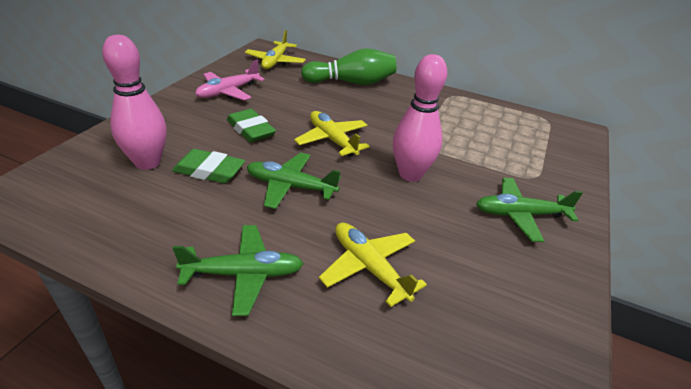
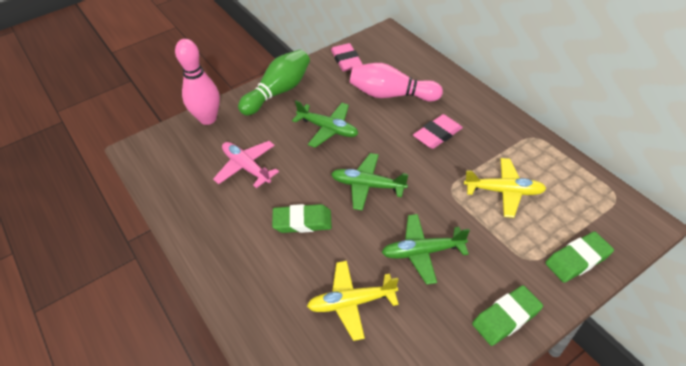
green eraser: 2 -> 3
pink eraser: 0 -> 2
yellow plane: 3 -> 2

